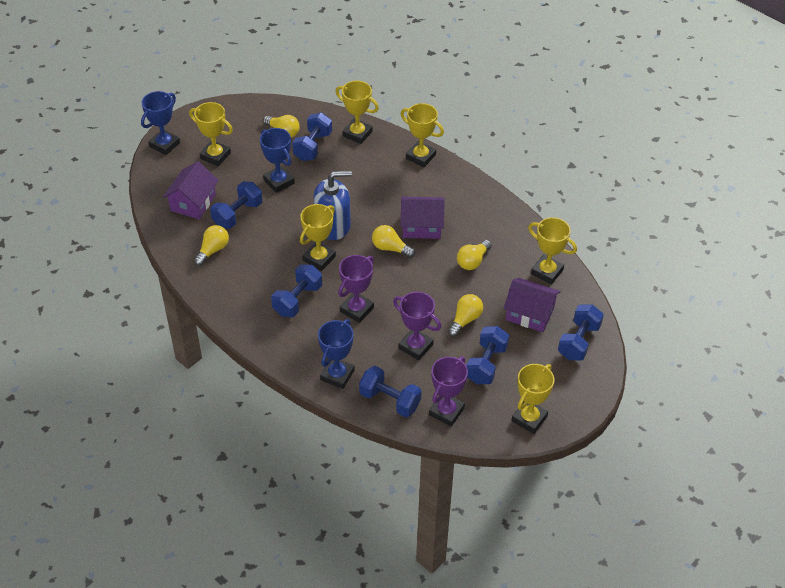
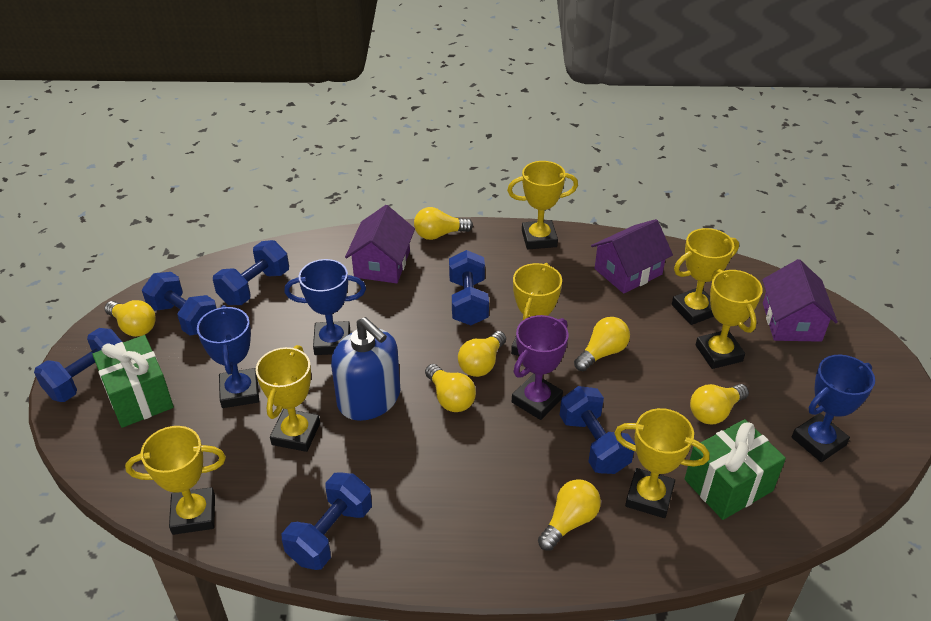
green gift: 0 -> 2
purple trophy: 3 -> 1
yellow light bulb: 5 -> 7
yellow trophy: 6 -> 7

